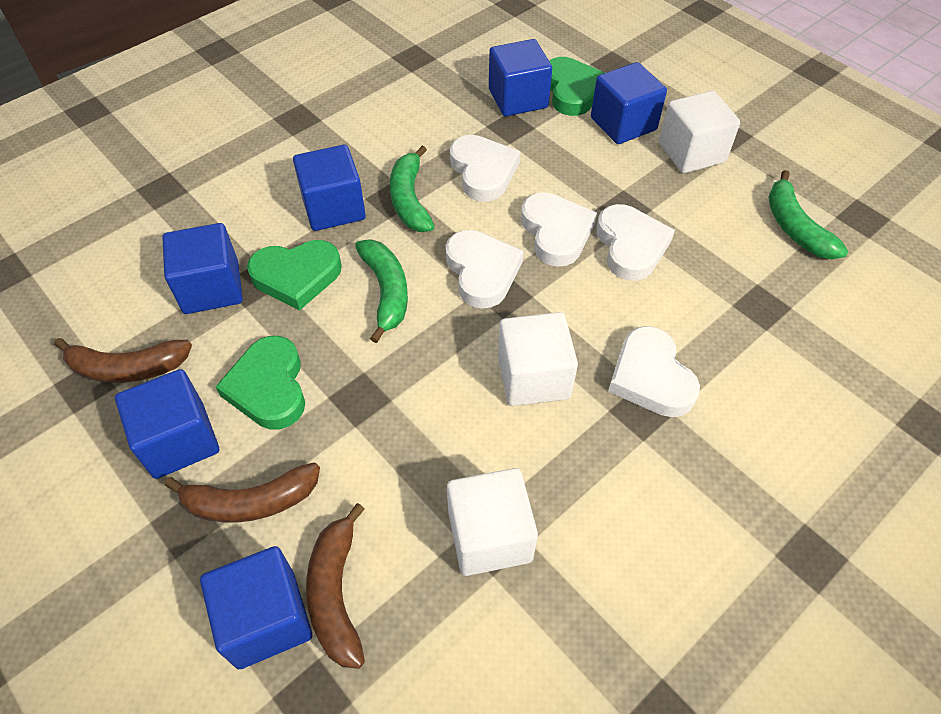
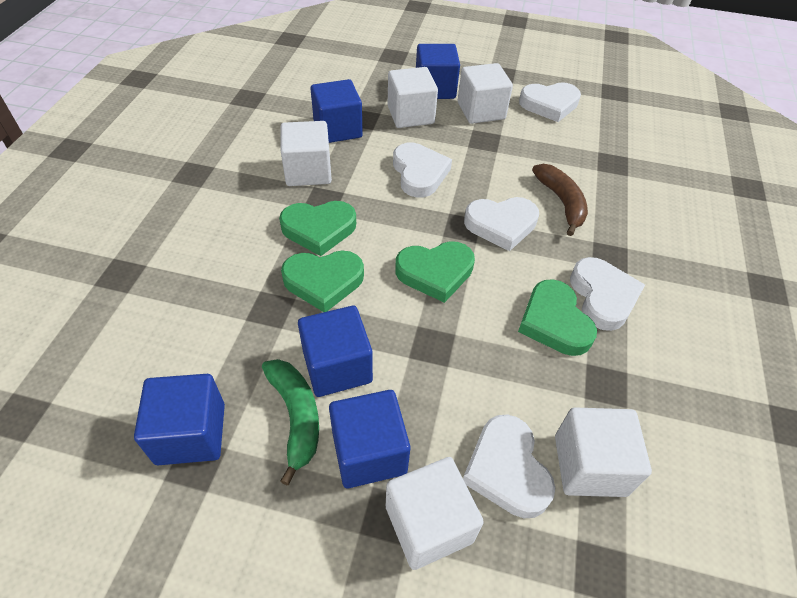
blue cube: 6 -> 5
brown banana: 3 -> 1
green banana: 3 -> 1
green heart: 3 -> 4
white cube: 3 -> 5

